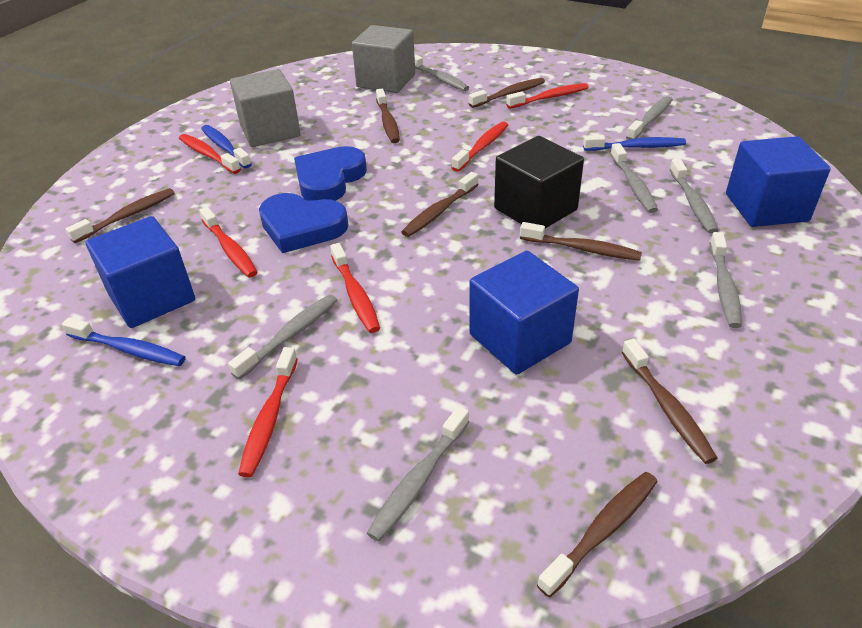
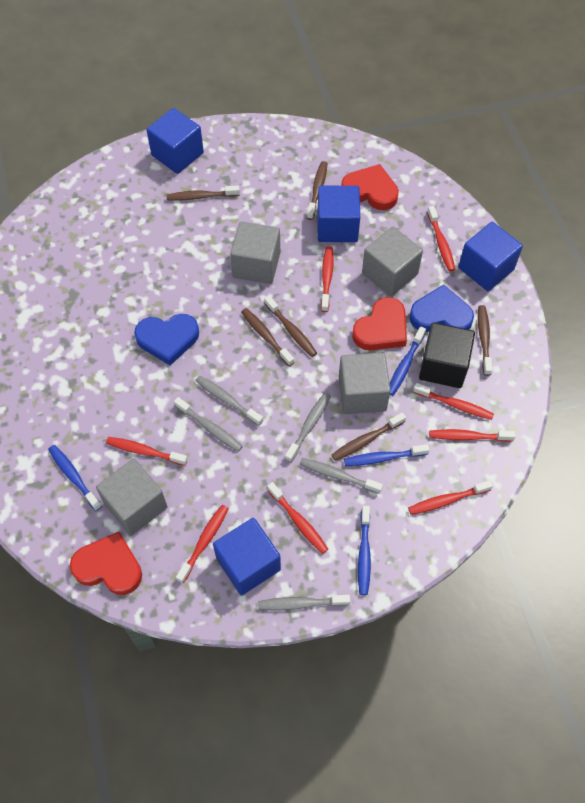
blue cube: 3 -> 4
blue toothbrush: 3 -> 4
brown toothbrush: 7 -> 6
grey cube: 2 -> 4
grey toothbrush: 7 -> 5
red heart: 0 -> 3
red toothbrush: 6 -> 8

